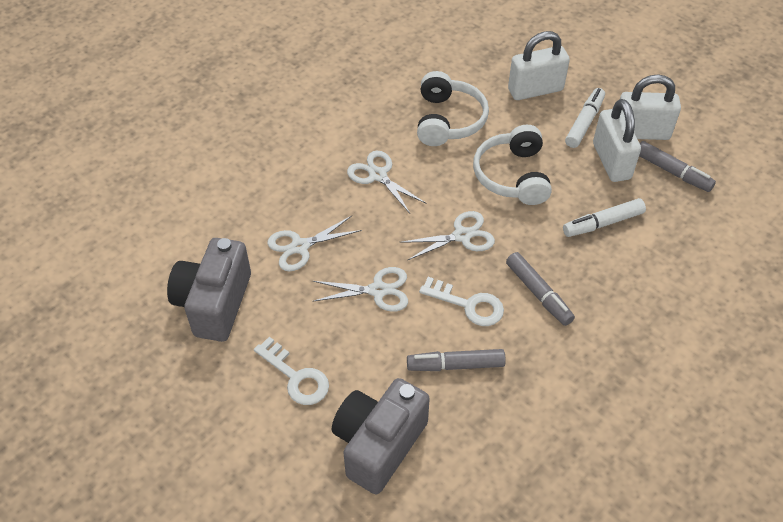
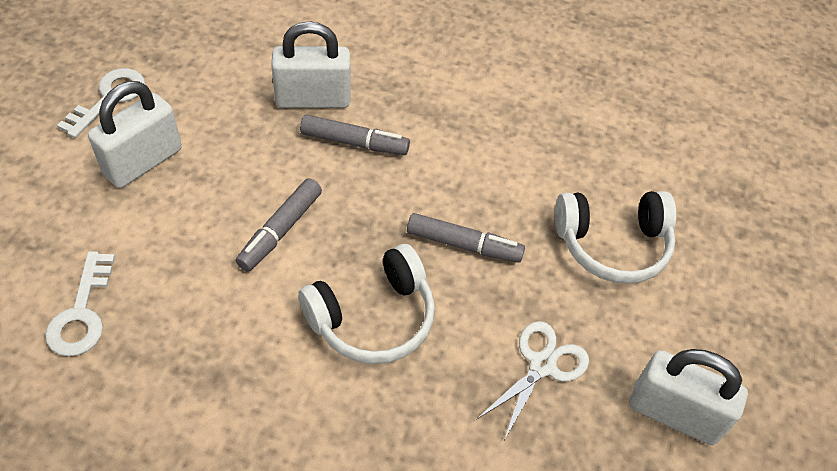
grey camera: 2 -> 0
white marker: 2 -> 0
white scissors: 4 -> 1

